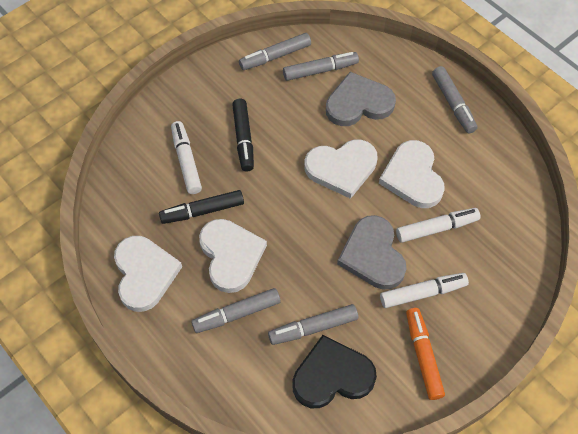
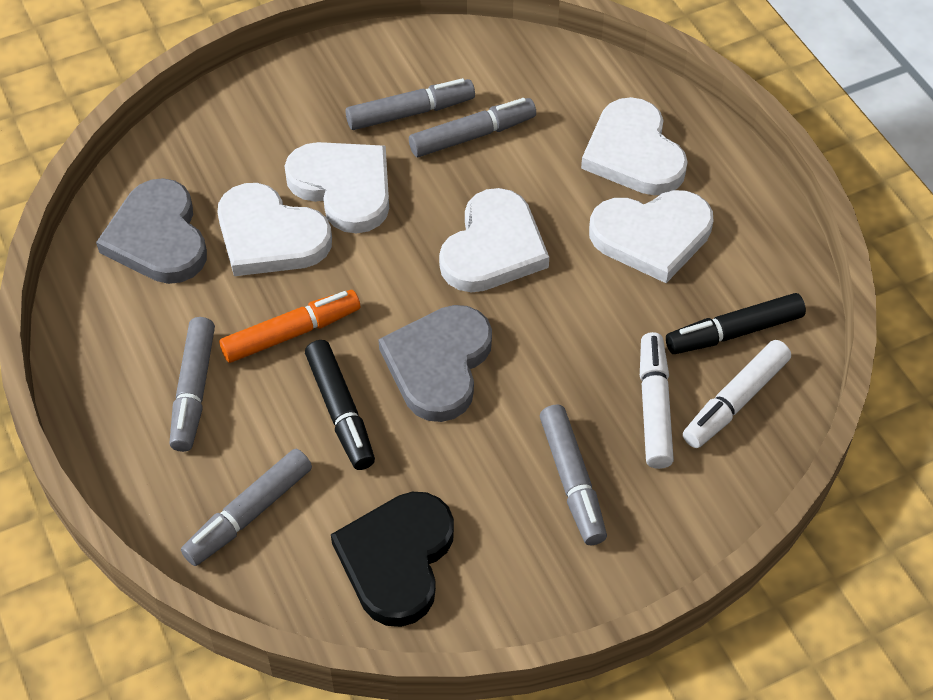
white heart: 4 -> 5
white marker: 3 -> 2

